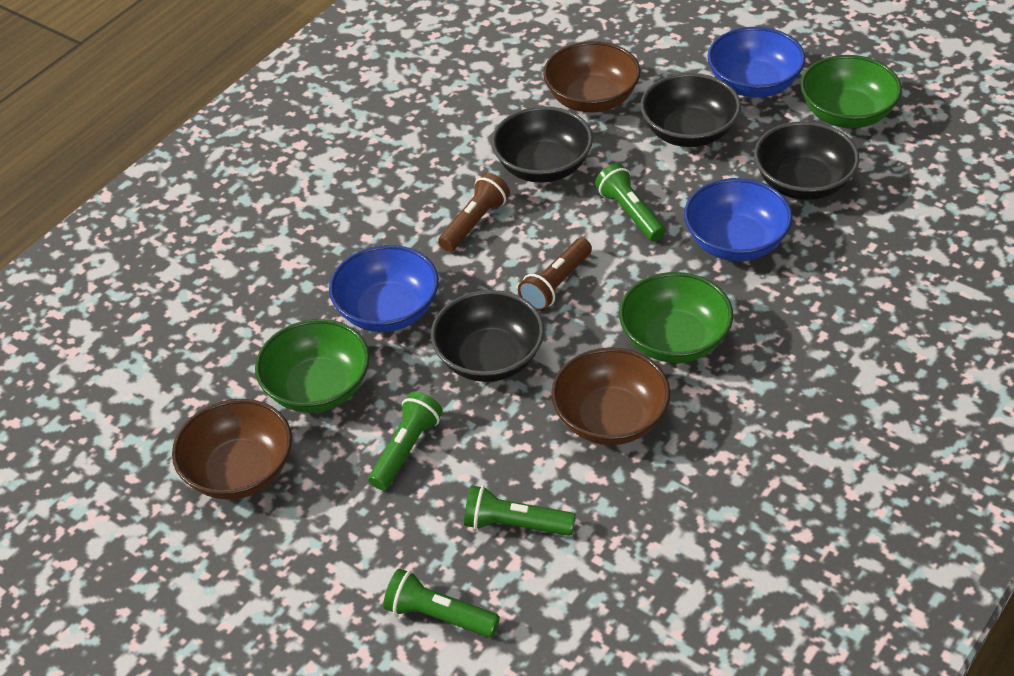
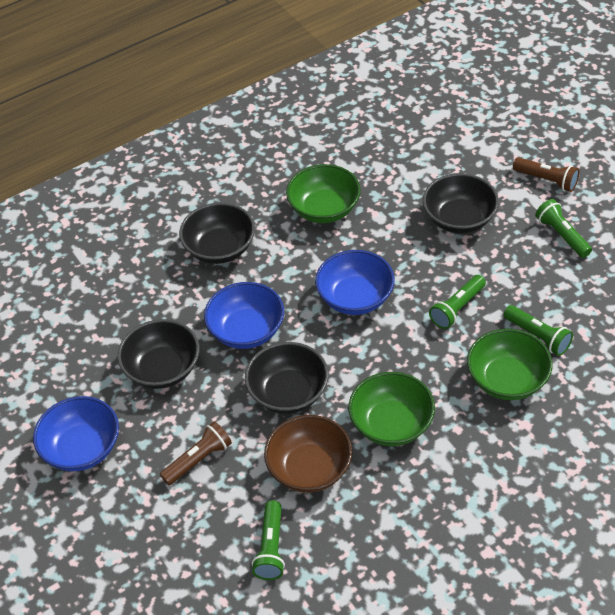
brown bowl: 3 -> 1

